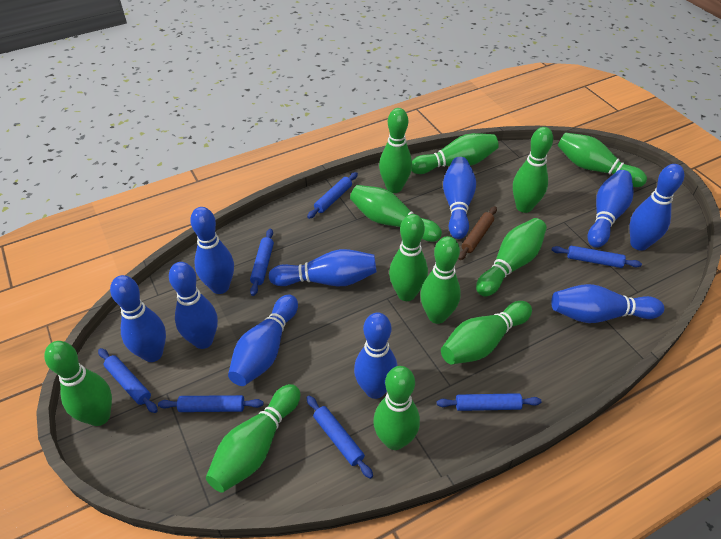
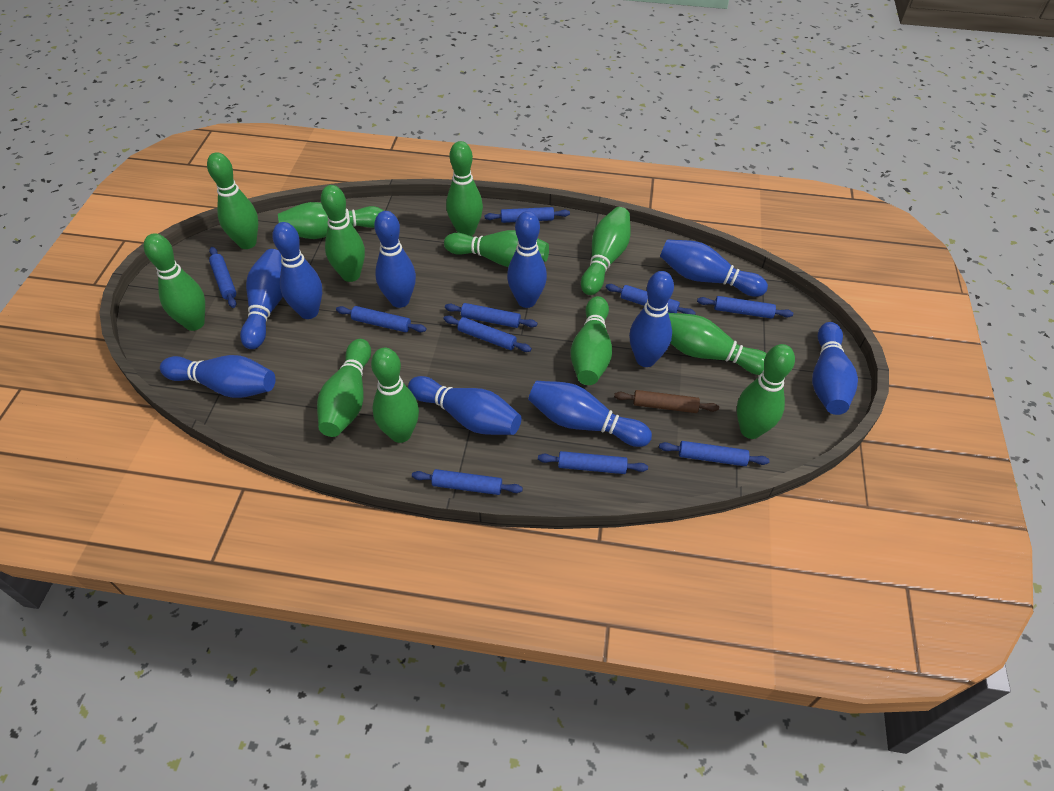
blue rolling pin: 7 -> 10

